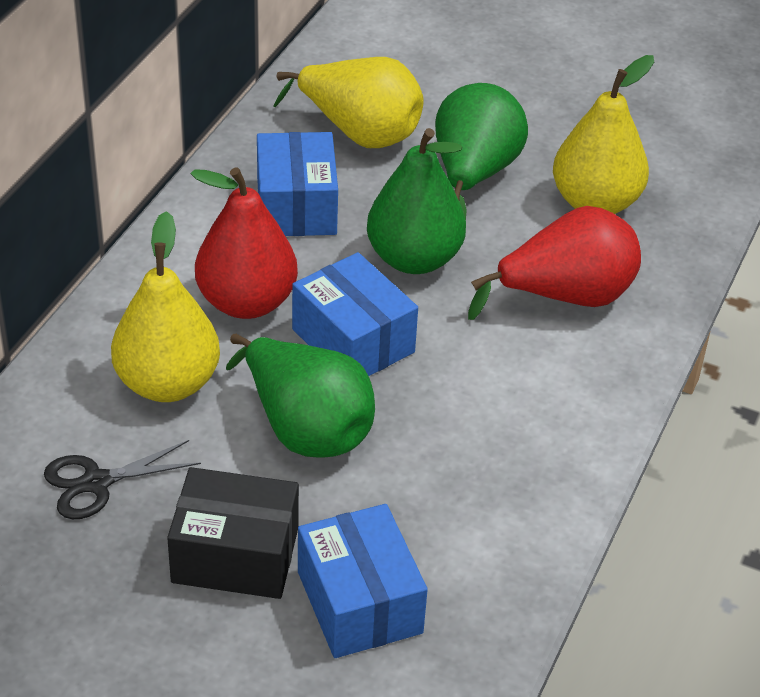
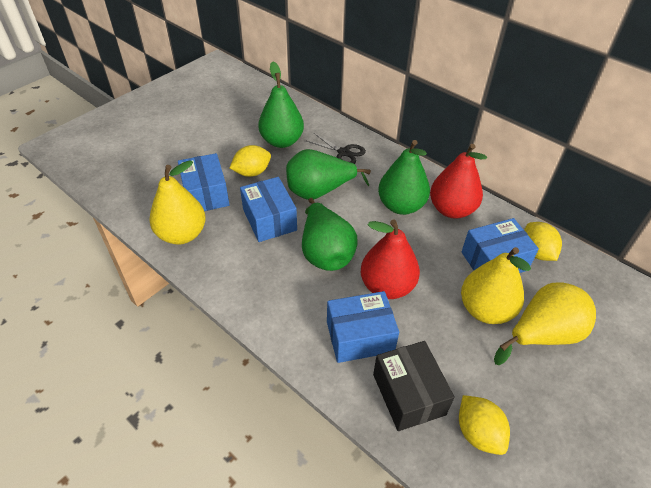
blue box: 3 -> 4
green pear: 3 -> 4
yellow lemon: 0 -> 3

